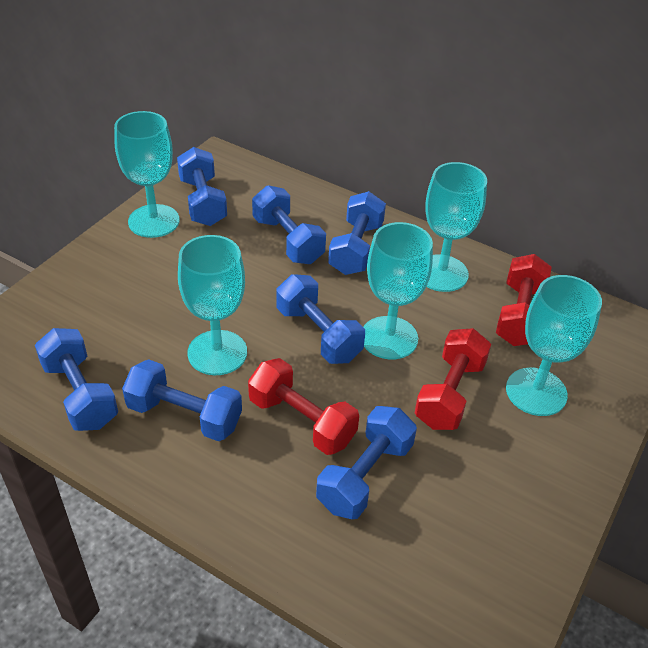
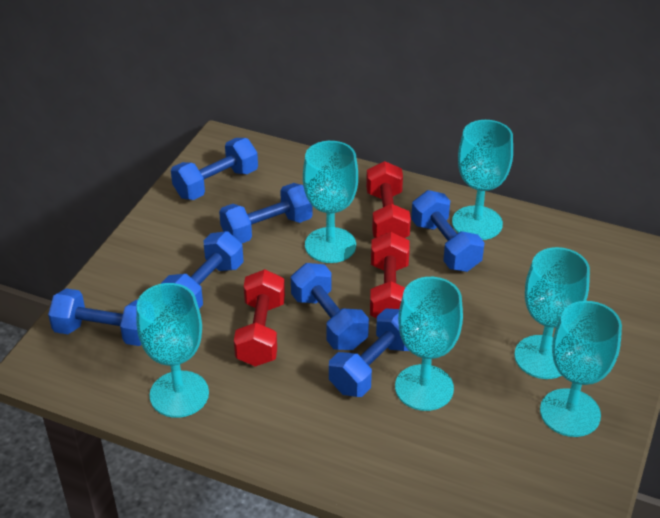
turquoise goblet: 5 -> 6

